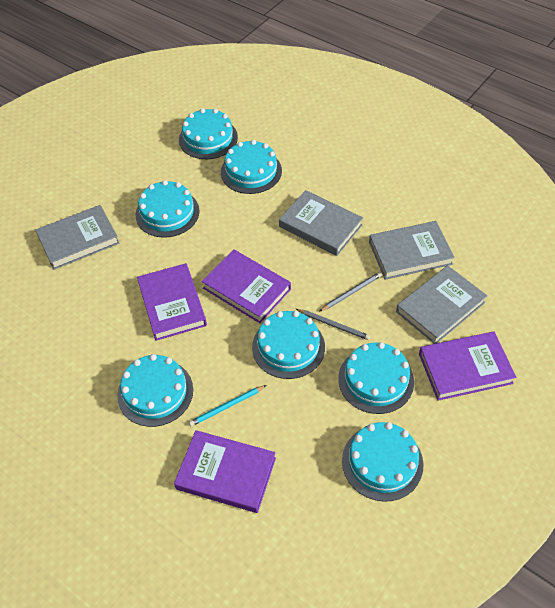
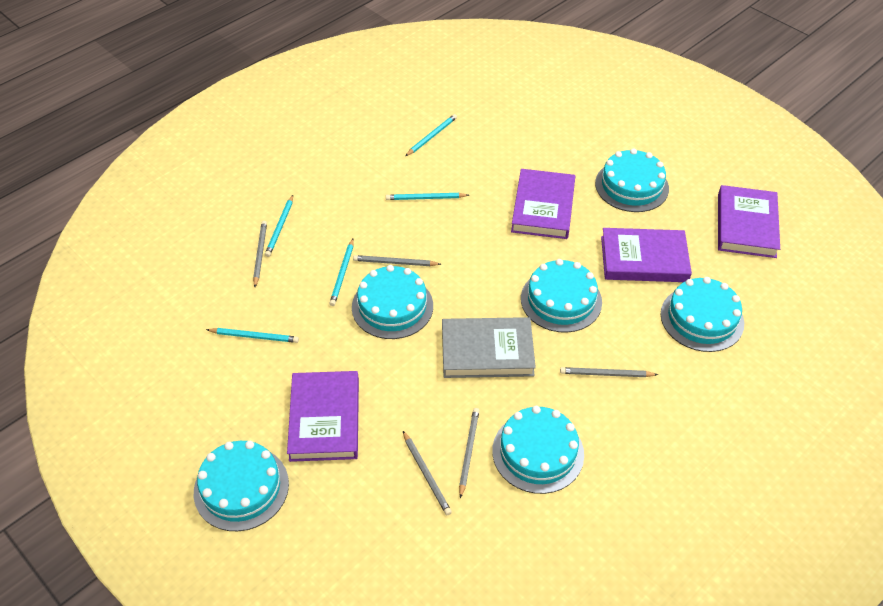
grey book: 4 -> 1
grey pencil: 2 -> 5
turquoise cake: 7 -> 6
turquoise pencil: 1 -> 5

